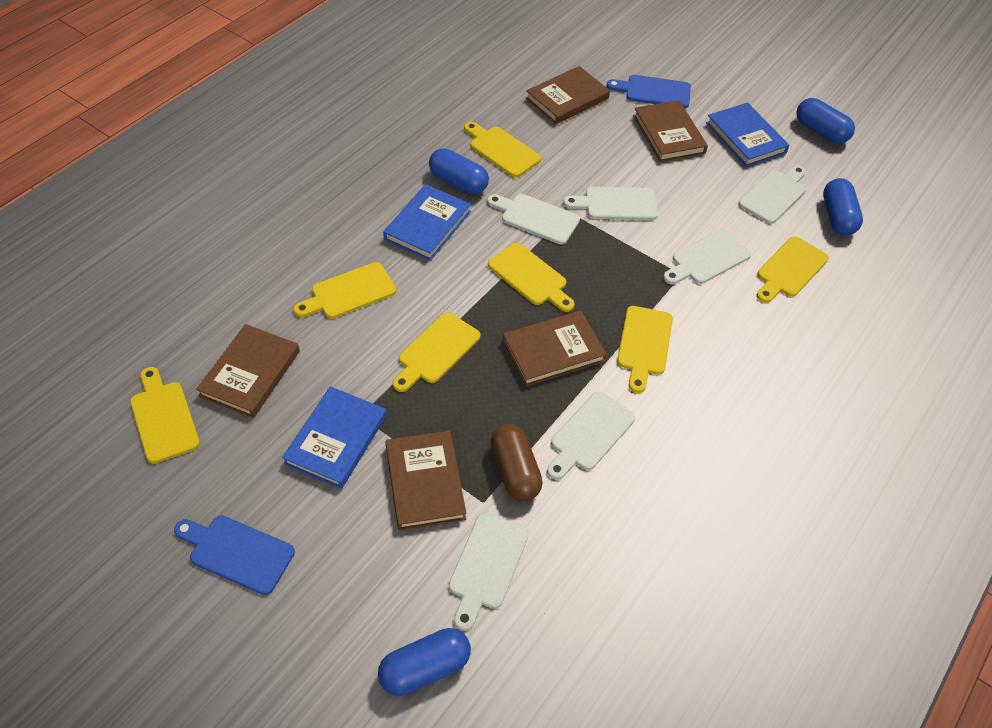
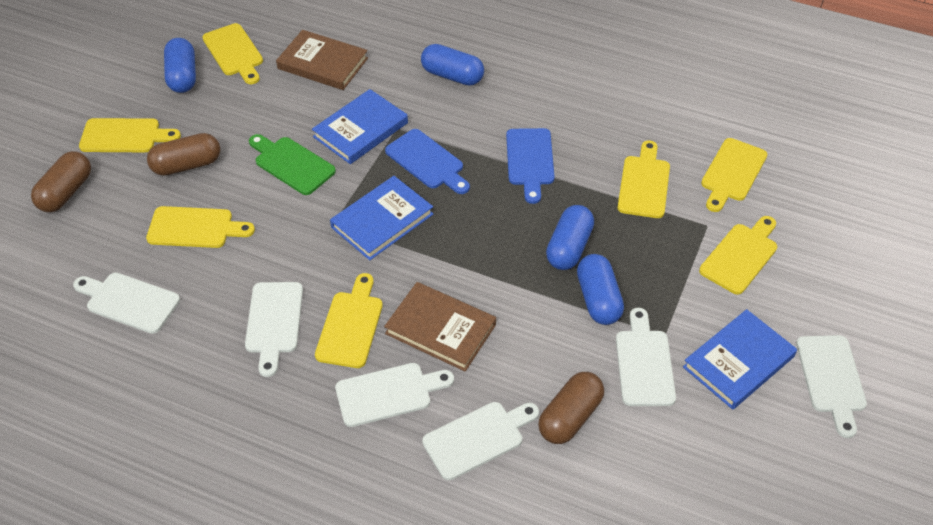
brown book: 5 -> 2
brown capsule: 1 -> 3
green cutting board: 0 -> 1

